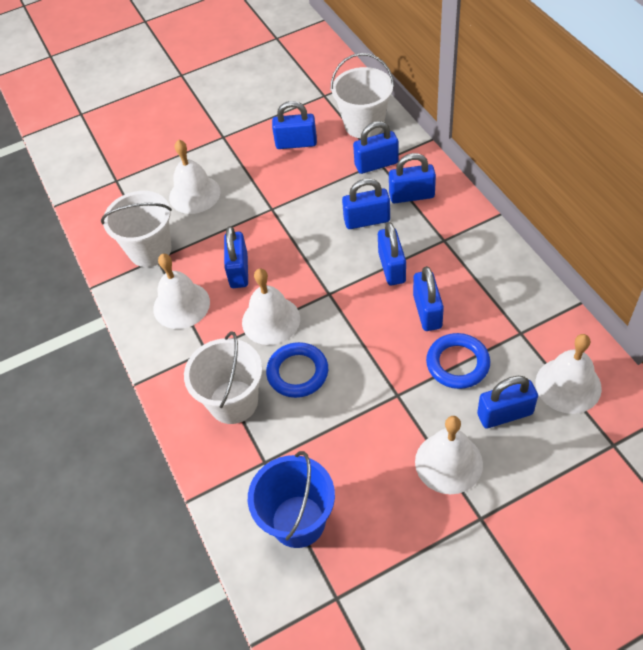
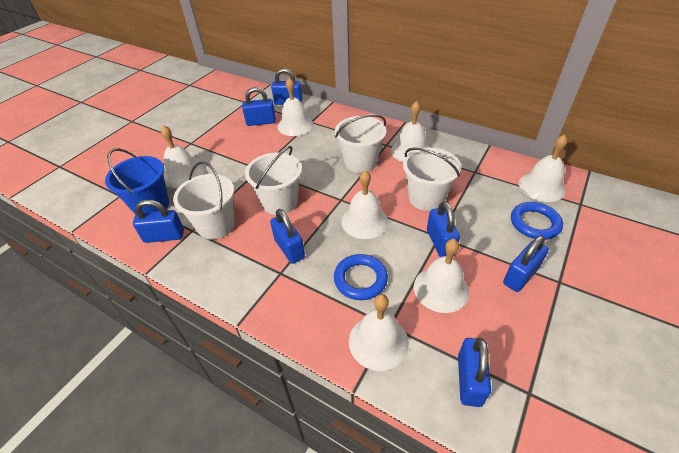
blue padlock: 8 -> 7
white bell: 5 -> 7
white bucket: 3 -> 4

